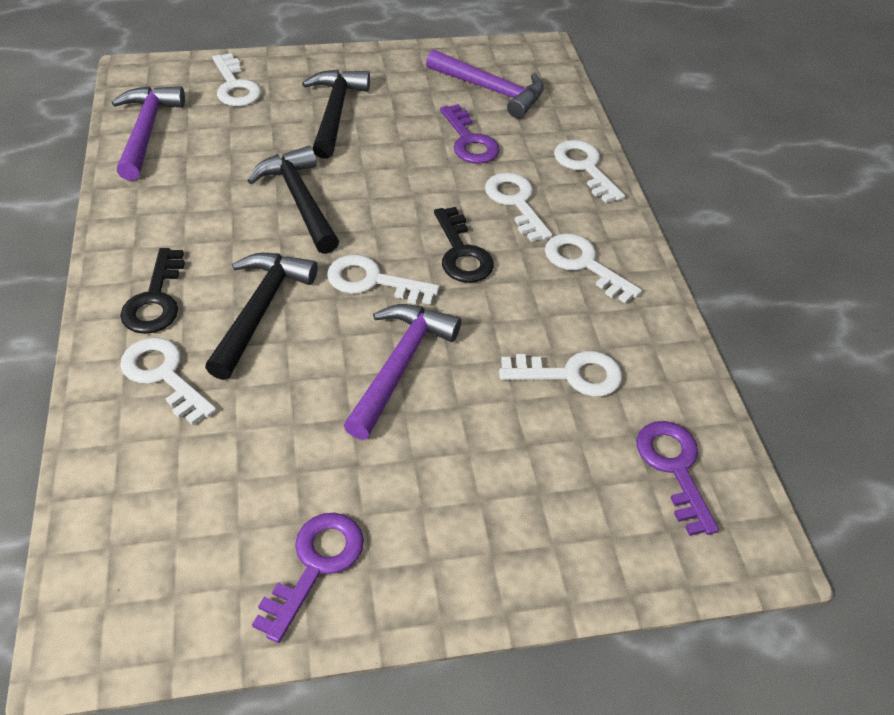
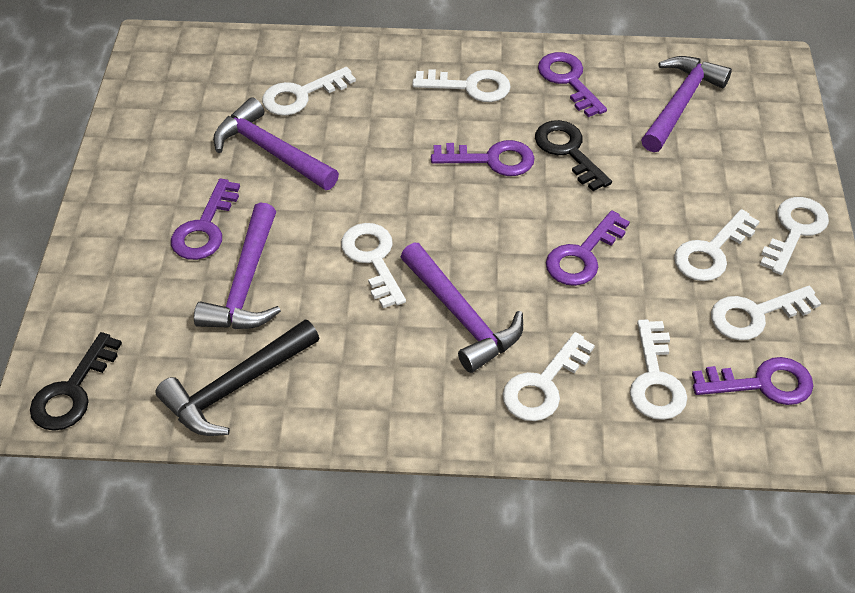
black hammer: 3 -> 1
purple hammer: 3 -> 4
purple key: 3 -> 5
white key: 7 -> 8

